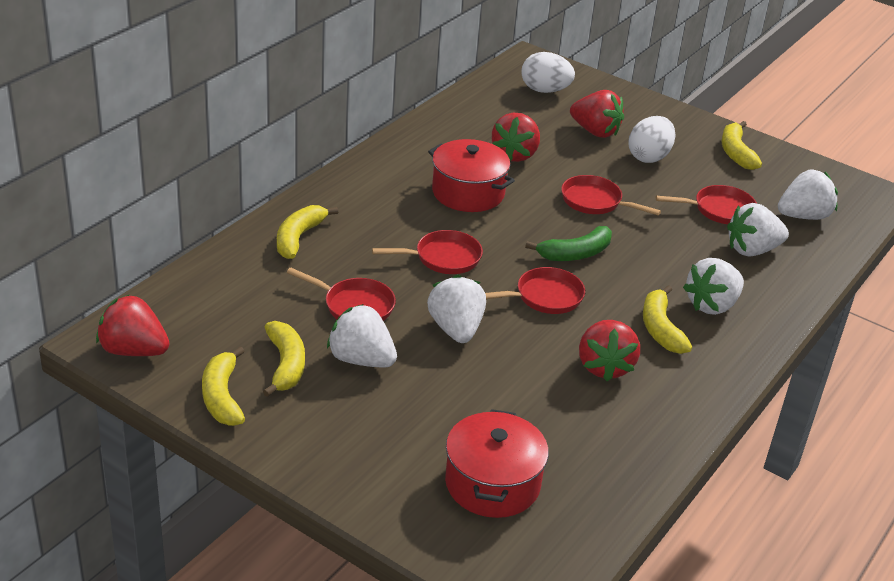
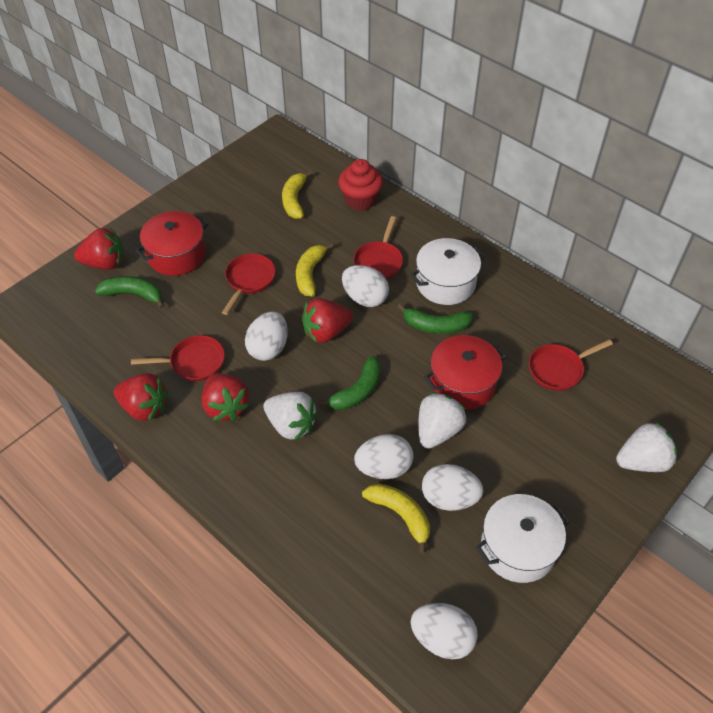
green banana: 1 -> 3
red cupcake: 0 -> 1
red pan: 5 -> 4
white egg: 2 -> 5
white pot: 0 -> 2
white strawberry: 5 -> 3
yellow banana: 5 -> 3

